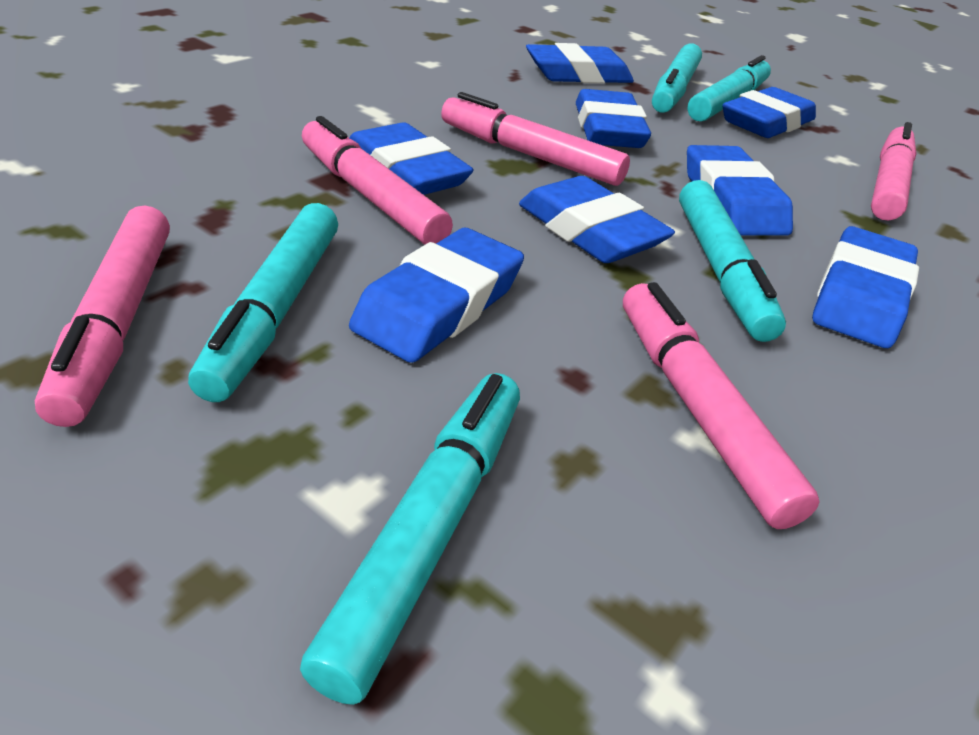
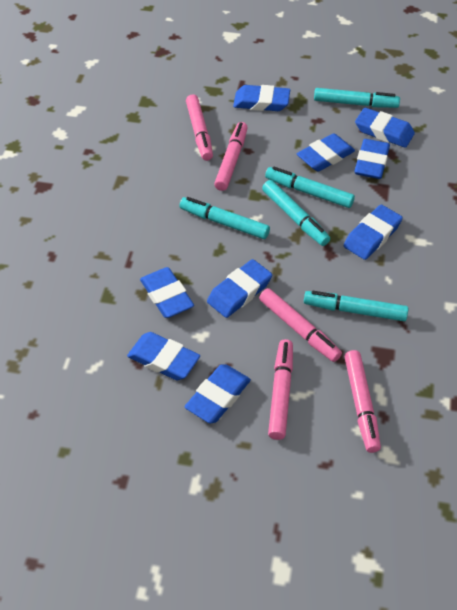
blue eraser: 8 -> 9

